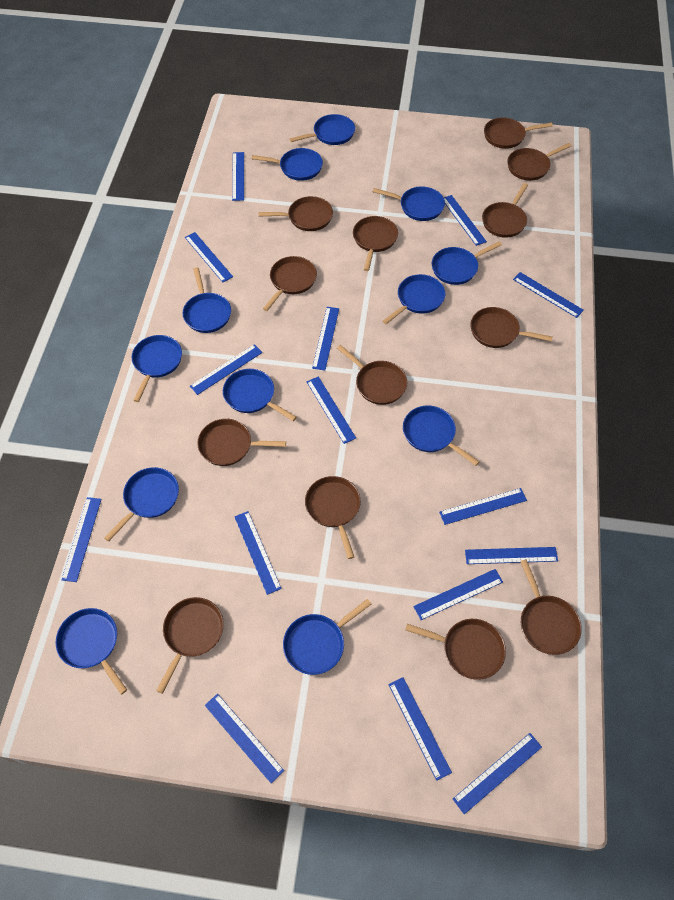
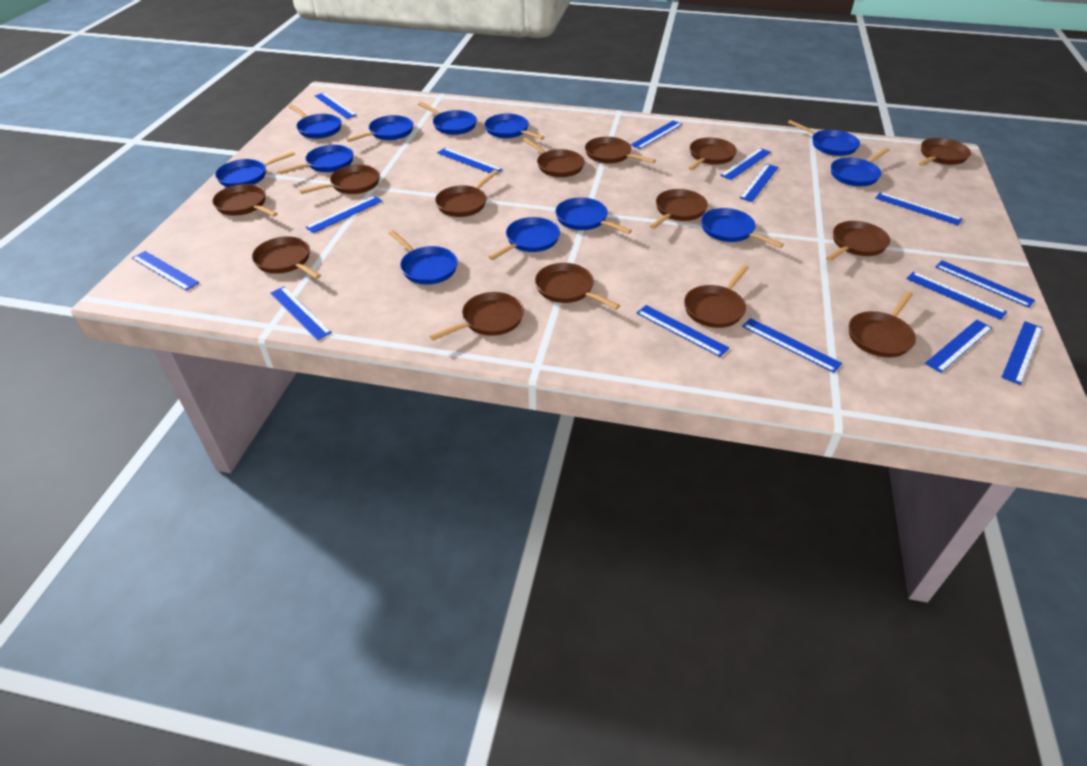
brown pan: 13 -> 14

